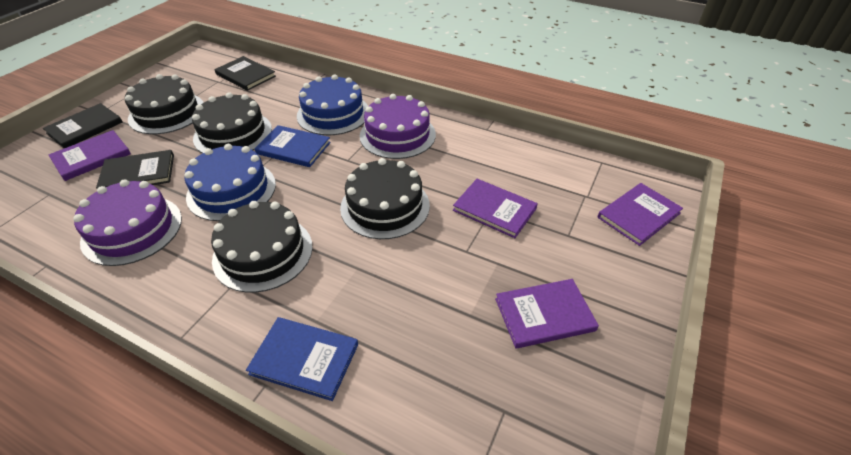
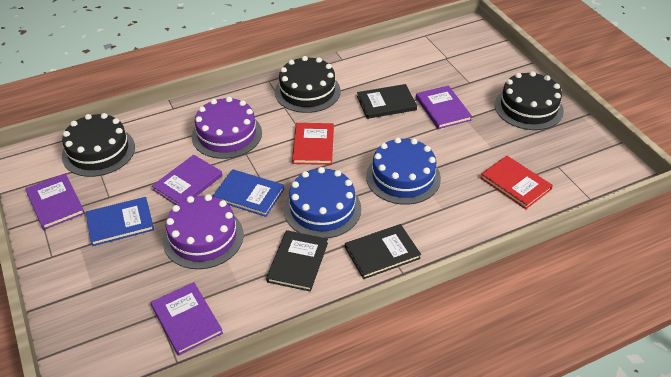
black cake: 4 -> 3
red book: 0 -> 2

